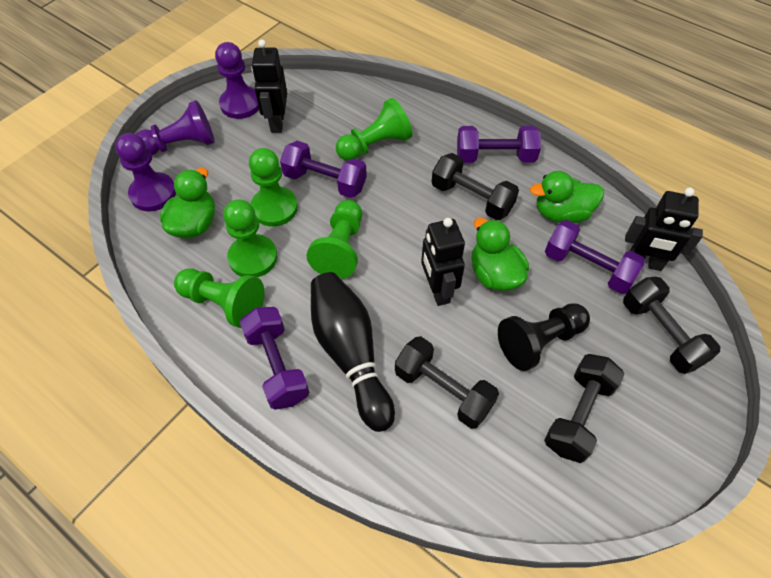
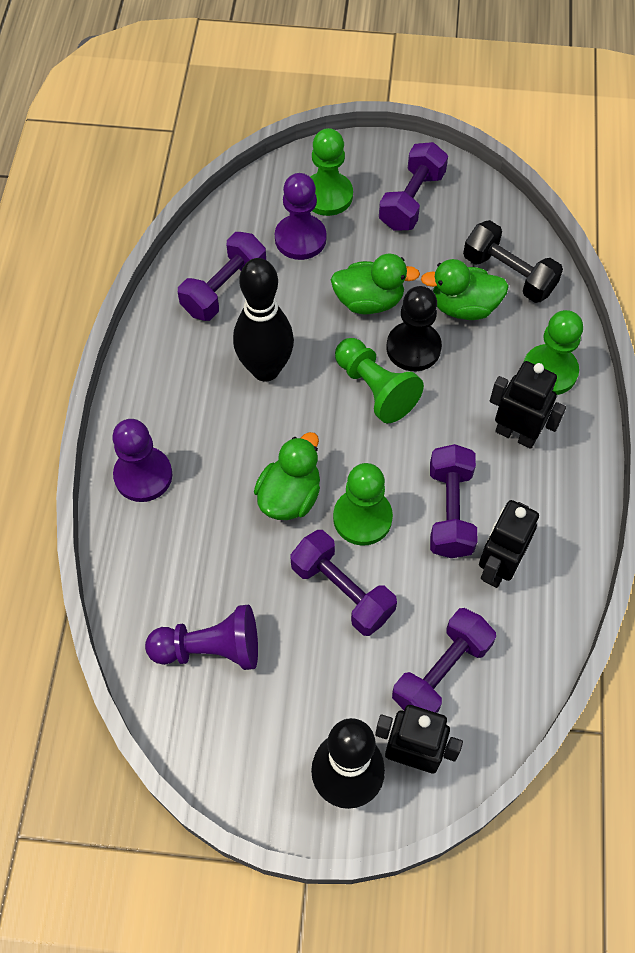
black bowling pin: 1 -> 2
black dumbbell: 4 -> 1
green pawn: 5 -> 4
purple dumbbell: 4 -> 5

